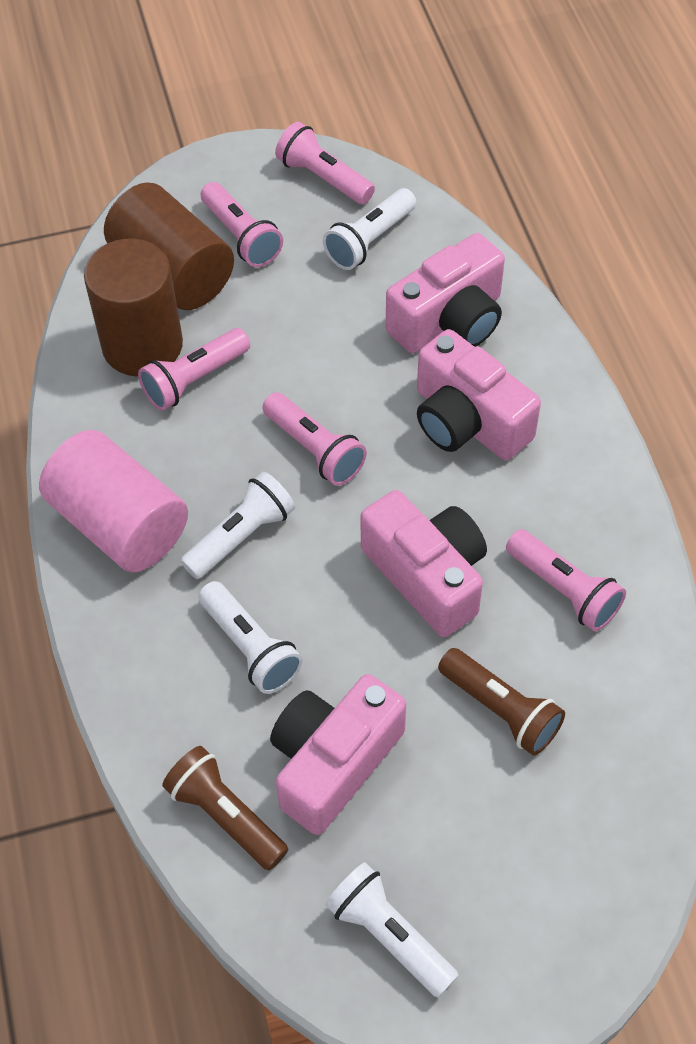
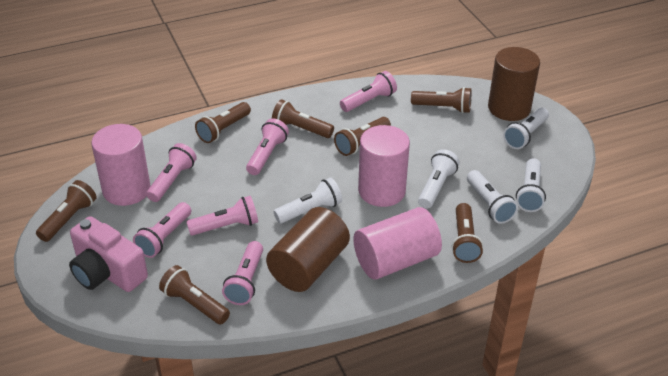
brown flashlight: 2 -> 7
pink camera: 4 -> 1
pink cylinder: 1 -> 3
pink flashlight: 5 -> 6
white flashlight: 4 -> 5

